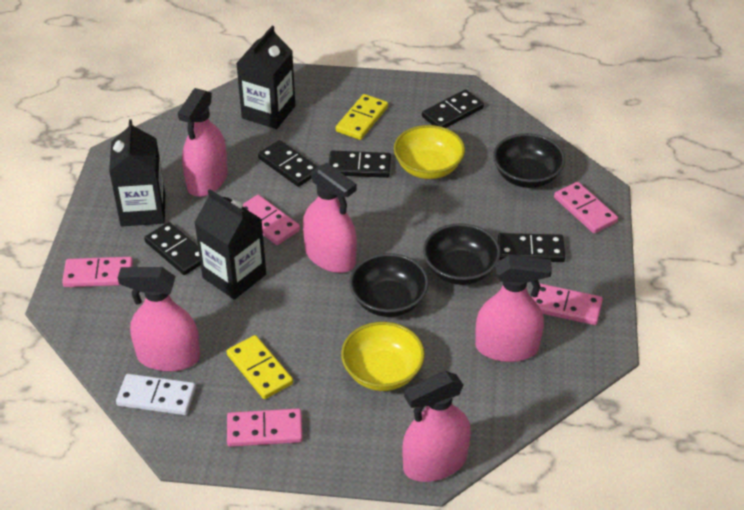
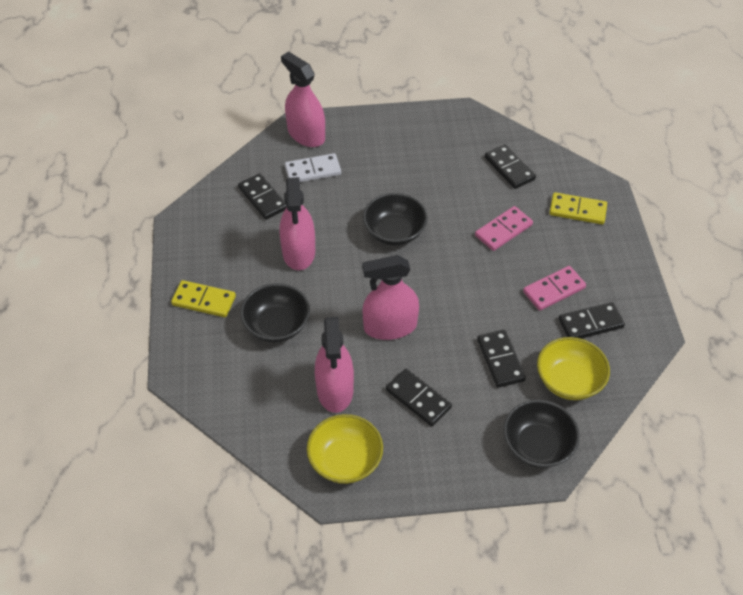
black carton: 3 -> 0
pink domino: 5 -> 2
pink spray bottle: 5 -> 4

